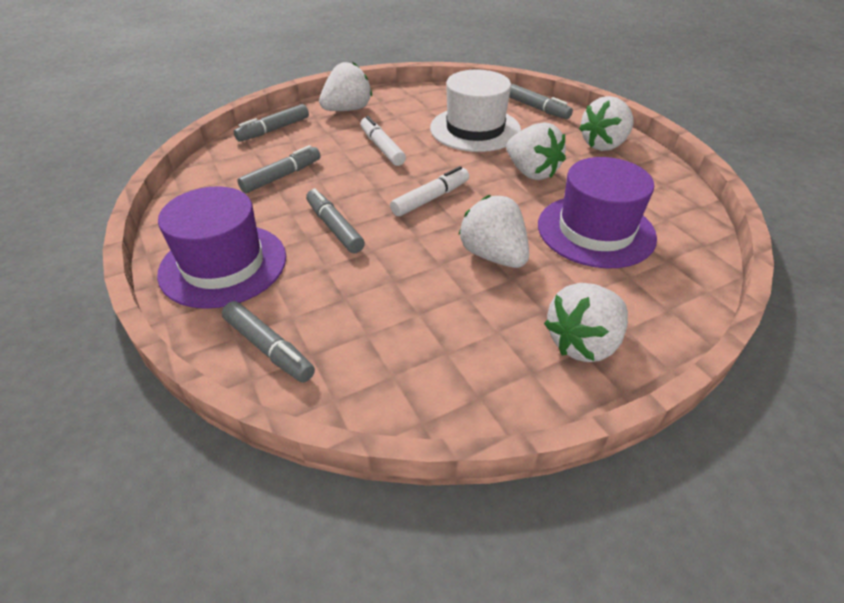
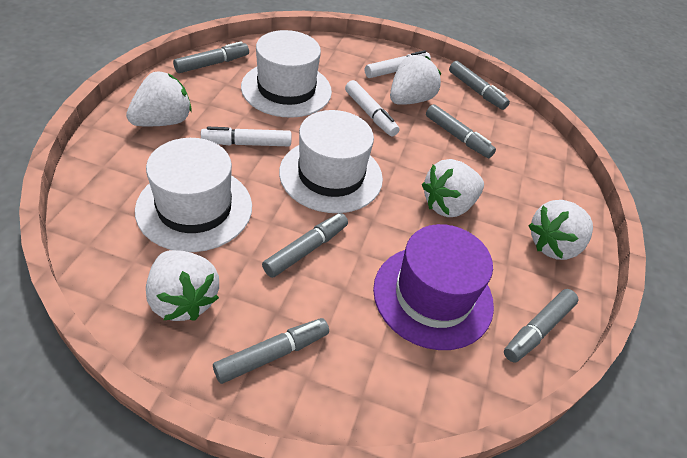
grey marker: 5 -> 6
purple hat: 2 -> 1
white hat: 1 -> 3
white marker: 2 -> 3

